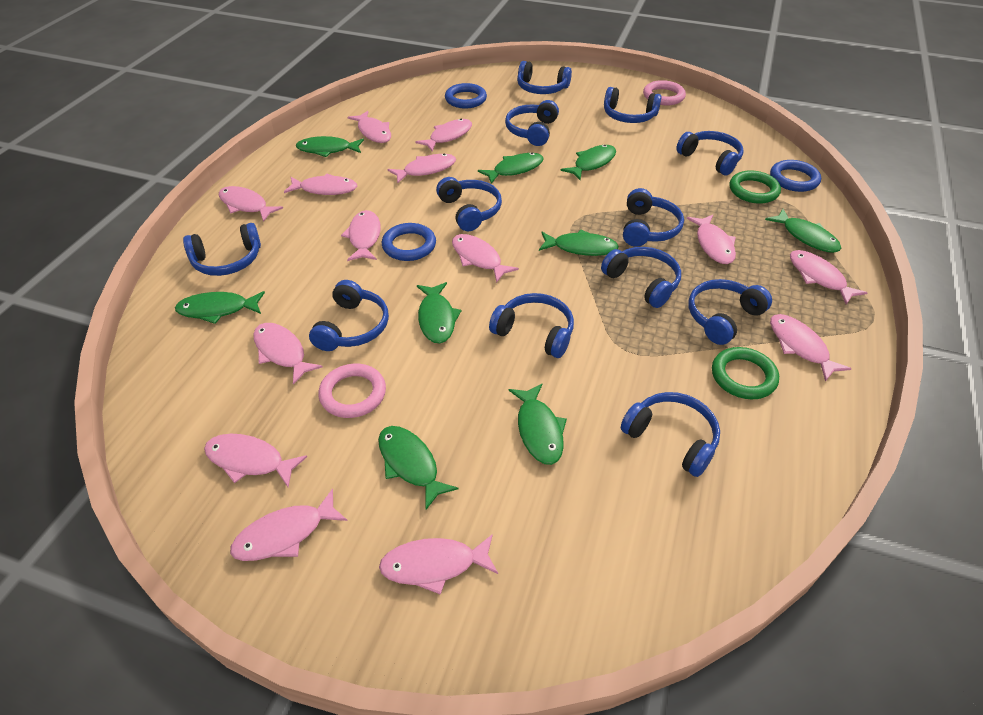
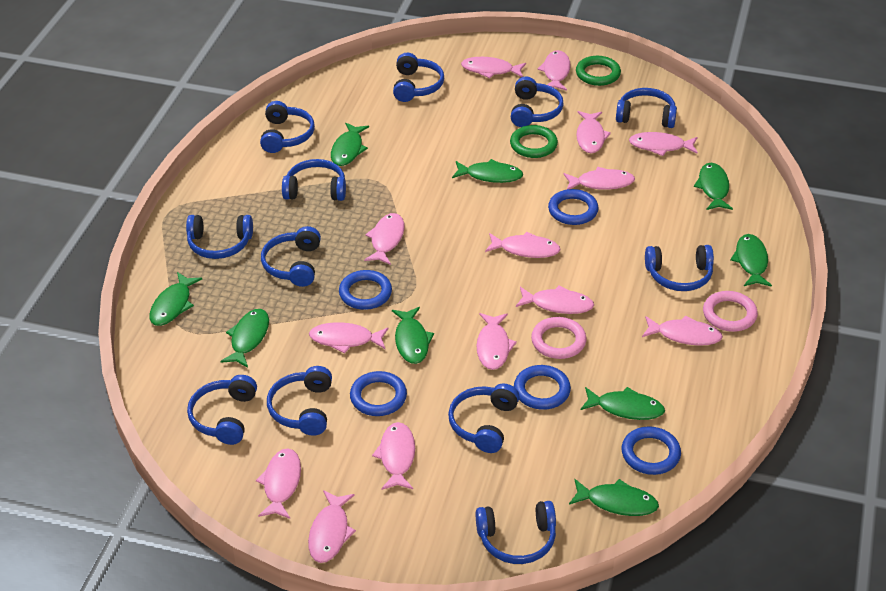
blue ring: 3 -> 5

